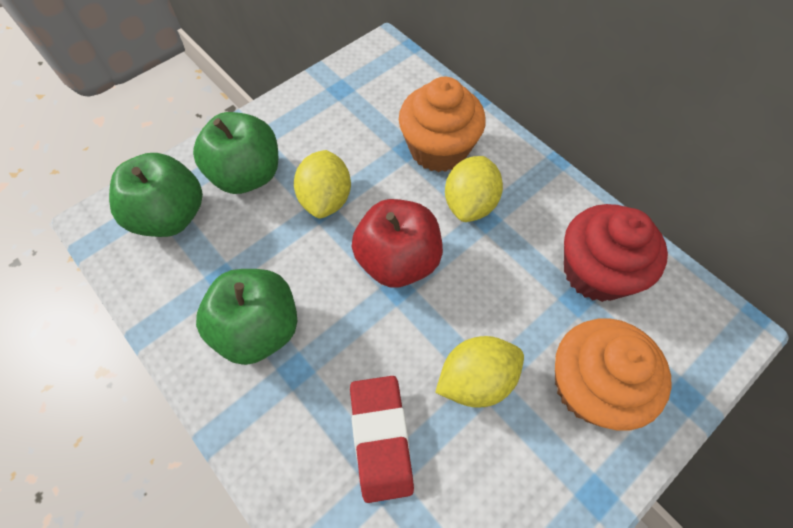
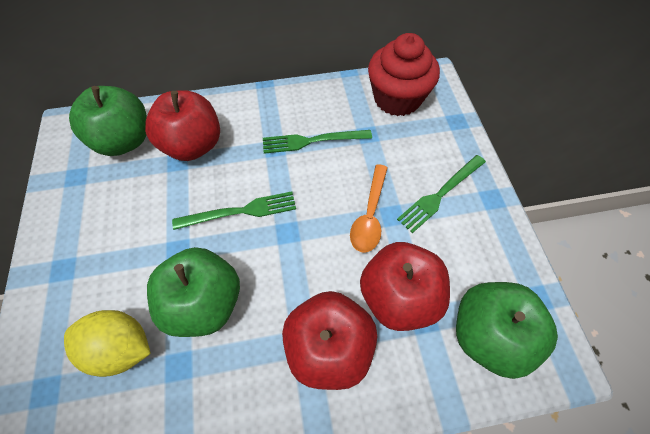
green fork: 0 -> 3
orange cupcake: 2 -> 0
orange spoon: 0 -> 1
red apple: 1 -> 3
red eraser: 1 -> 0
yellow lemon: 3 -> 1

